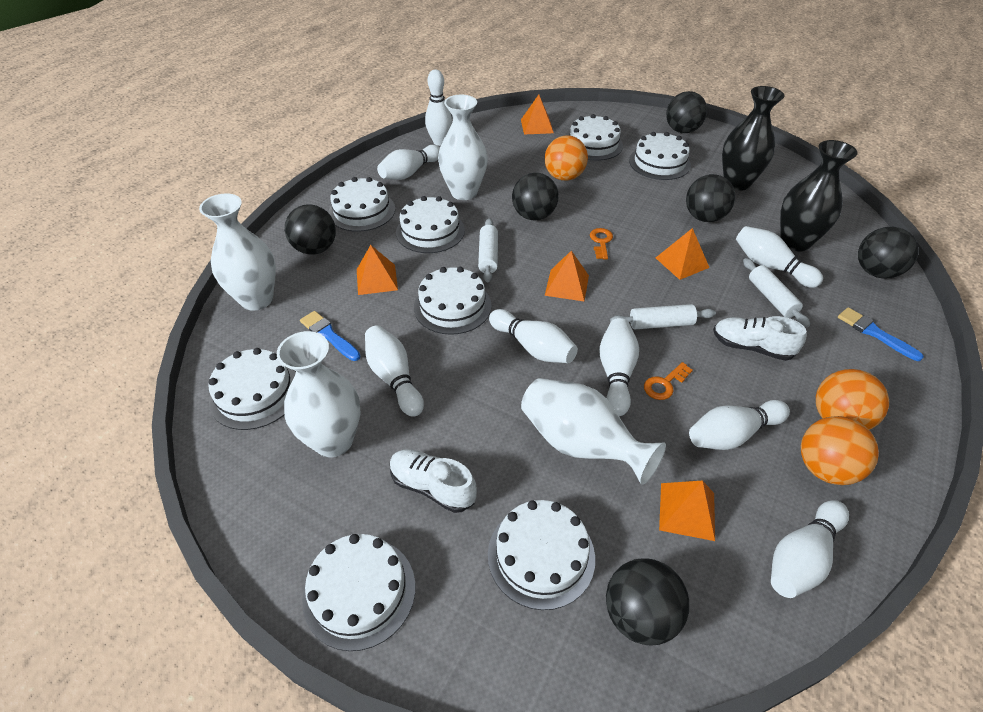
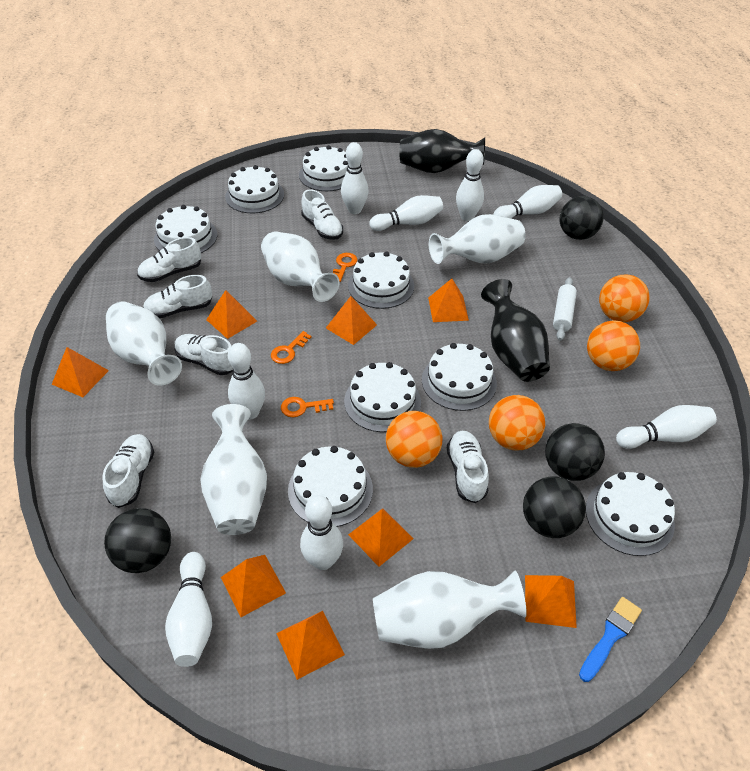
black ball: 6 -> 4
blue brush: 2 -> 1
orange ball: 3 -> 4
orange key: 2 -> 3
orange pyramid: 5 -> 8
white rolling pin: 3 -> 1
white shoe: 2 -> 6
white vase: 4 -> 5

